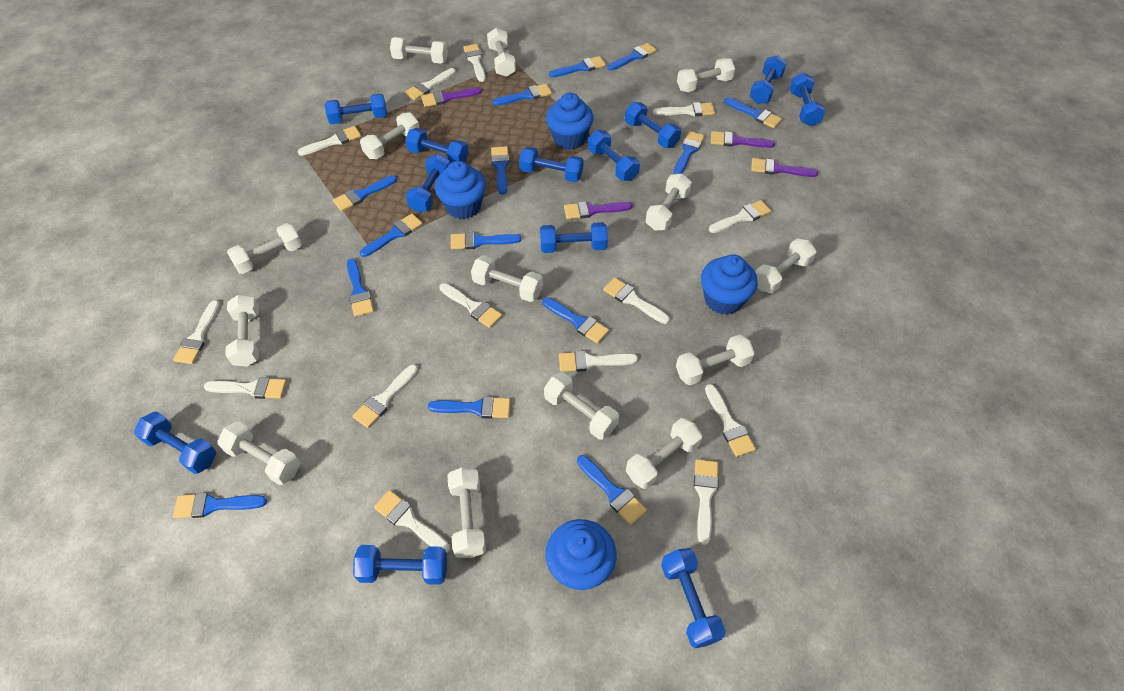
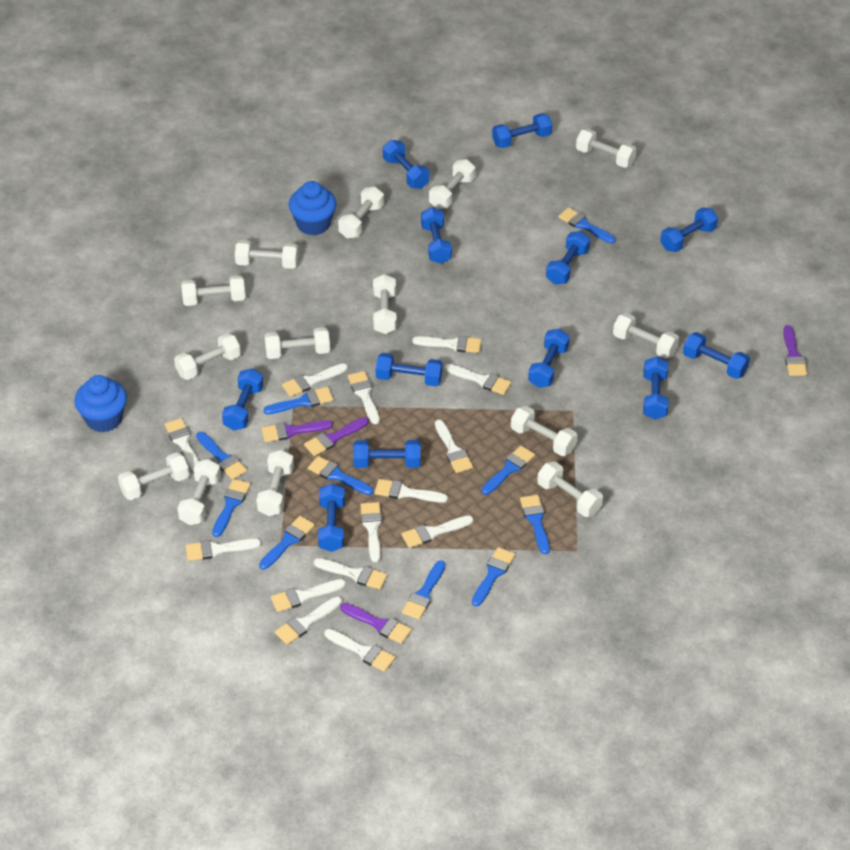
blue brush: 14 -> 10
blue cupcake: 4 -> 2

